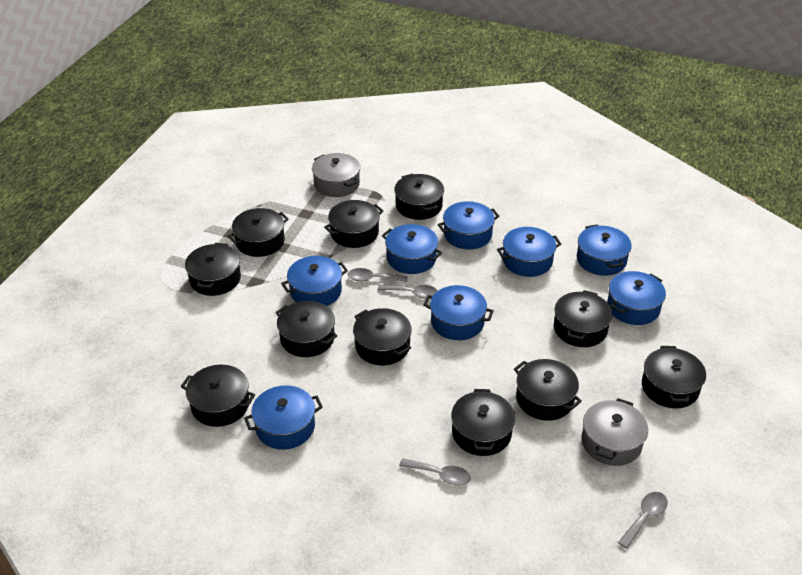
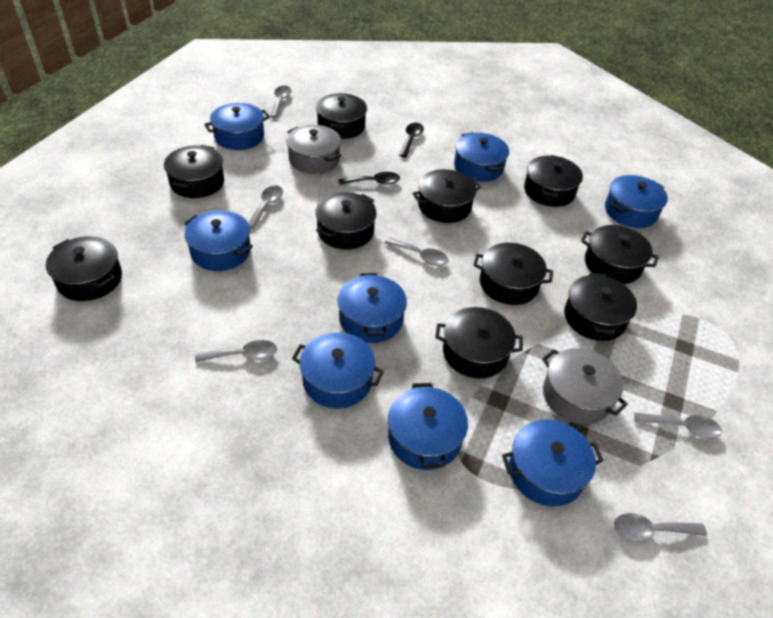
black pot: 11 -> 10
black spoon: 0 -> 2
grey spoon: 4 -> 6

